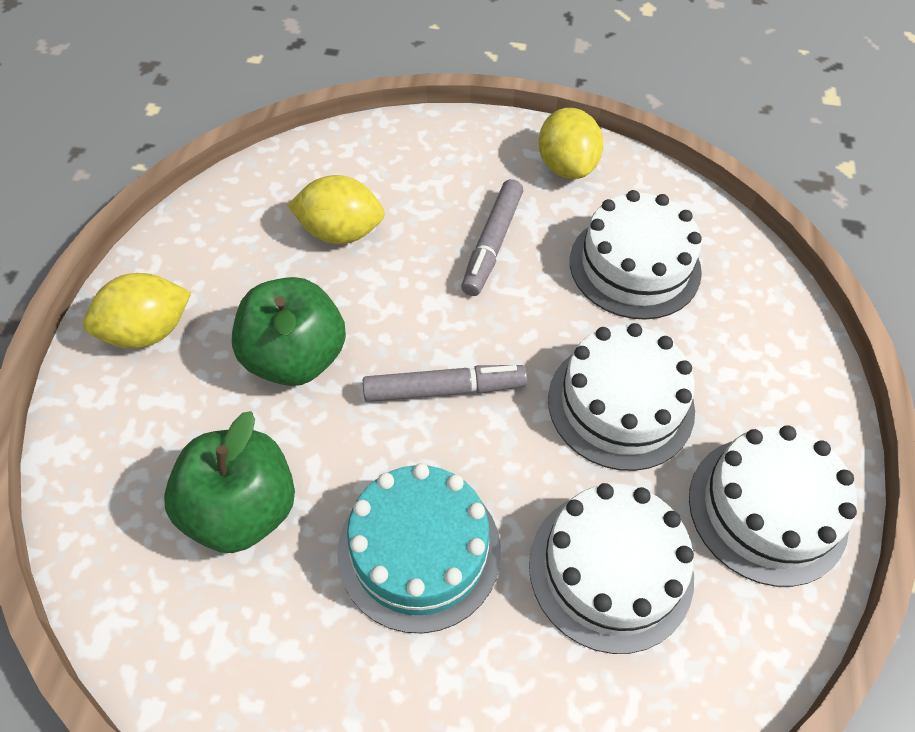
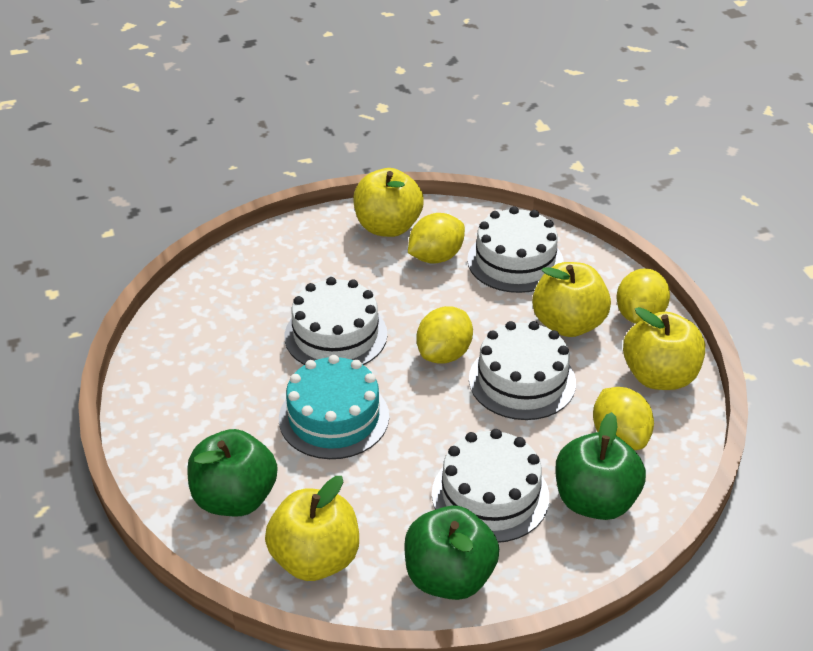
green apple: 2 -> 3
grey marker: 2 -> 0
yellow apple: 0 -> 4
yellow lemon: 3 -> 4

